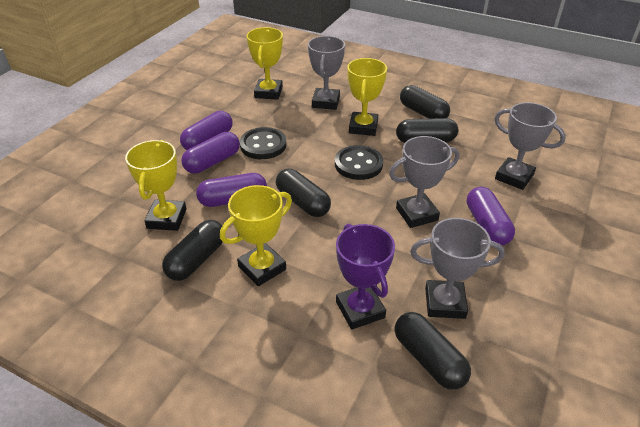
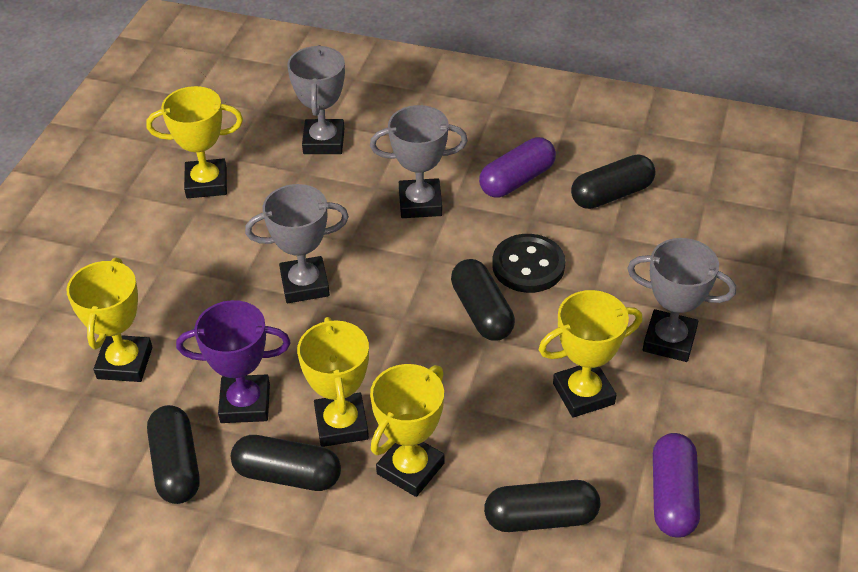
black button: 2 -> 1
purple capsule: 4 -> 2
yellow trophy: 4 -> 5

